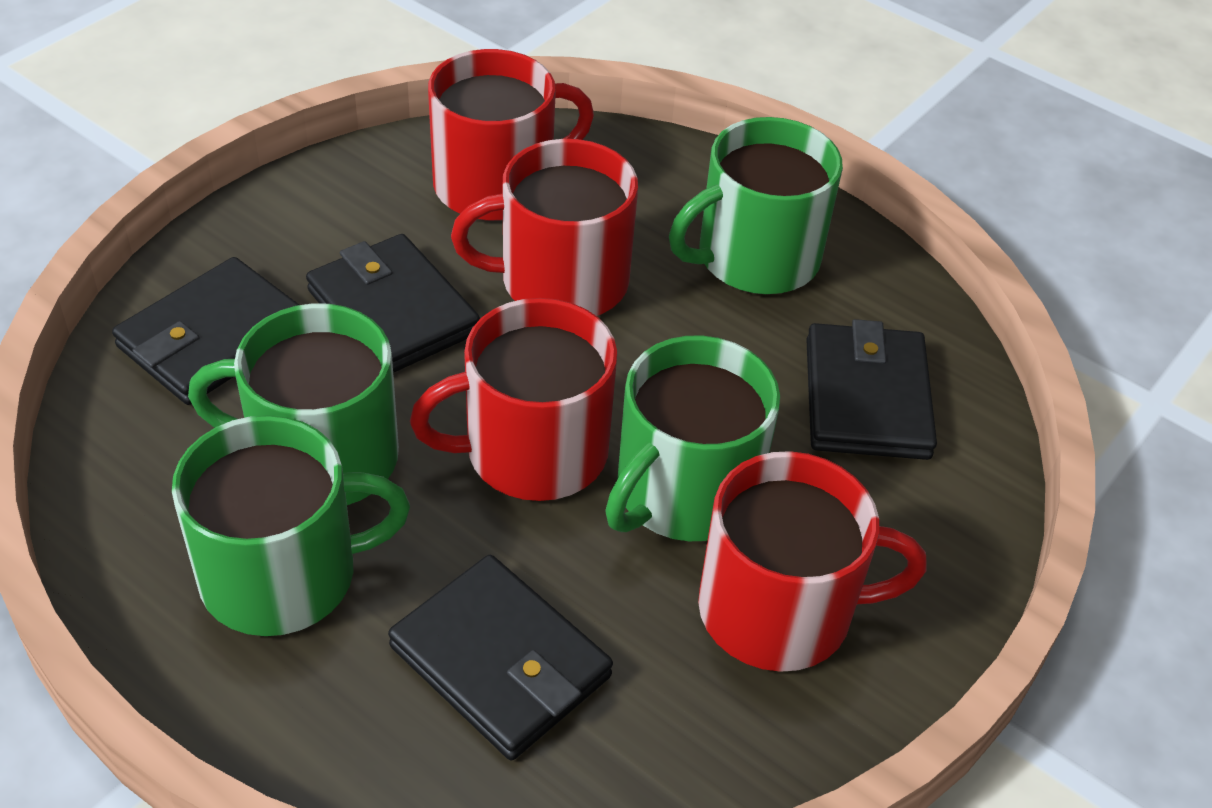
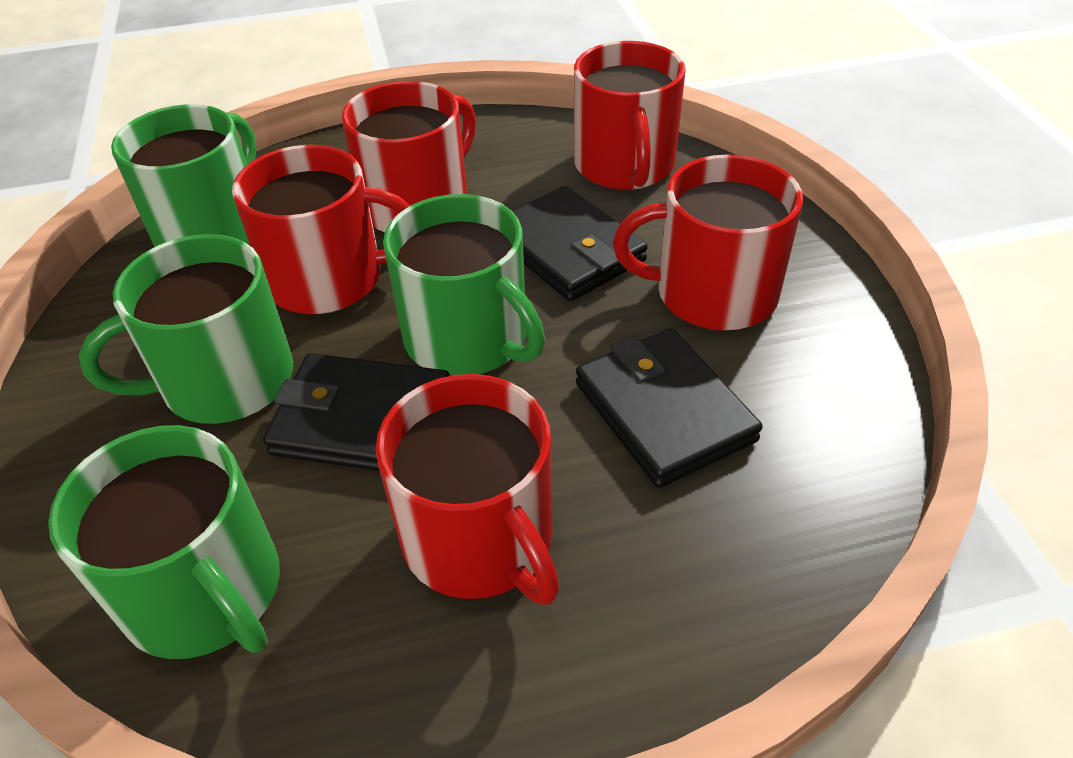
black wallet: 4 -> 3
red mug: 4 -> 5

